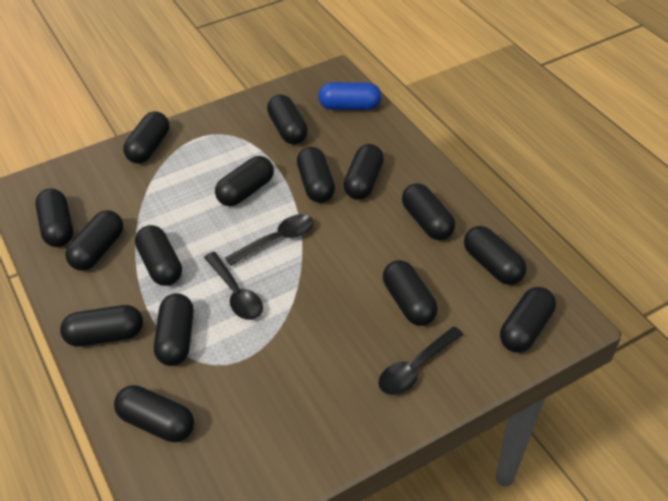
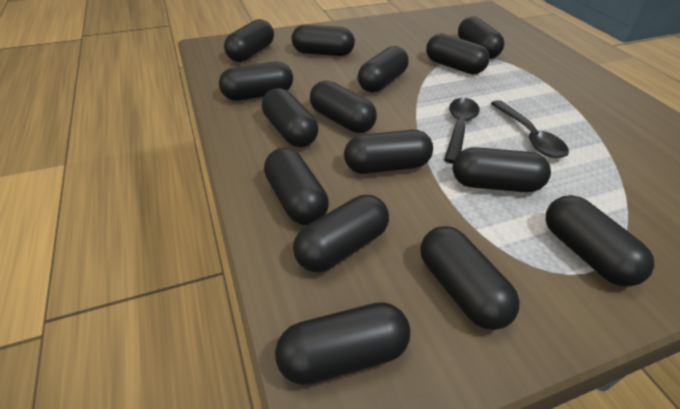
black spoon: 3 -> 2
blue capsule: 1 -> 0

